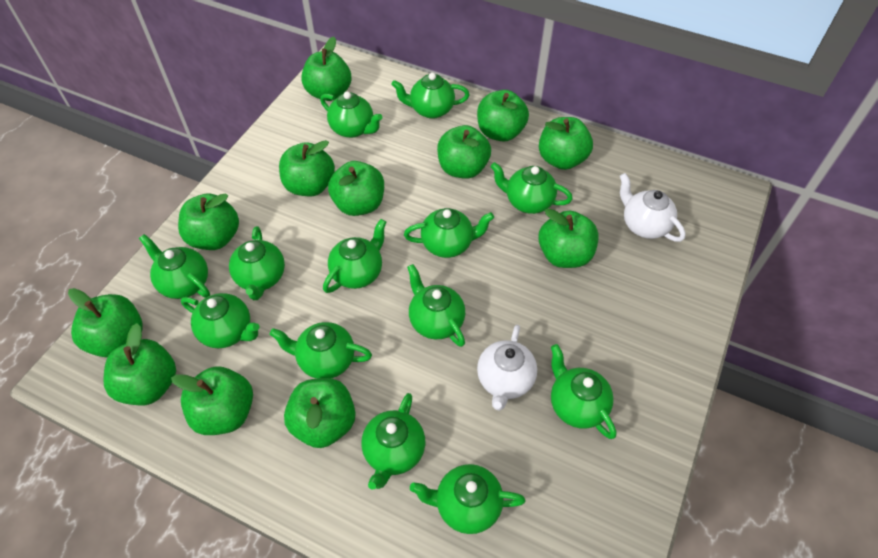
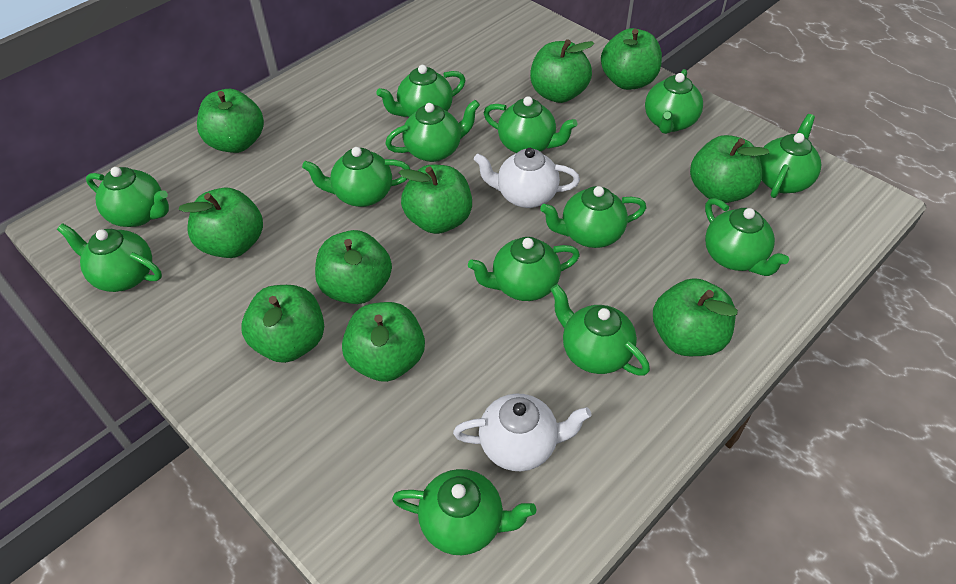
green apple: 12 -> 10

